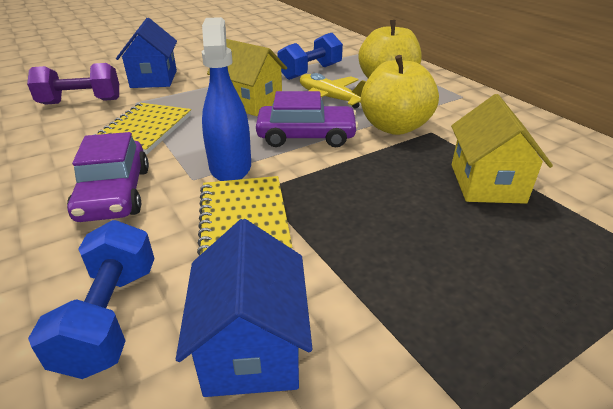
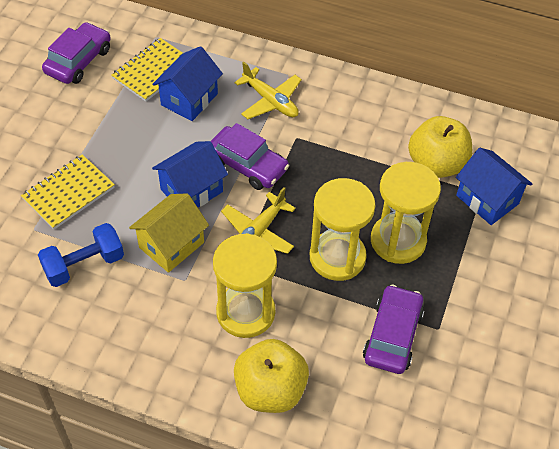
blue dumbbell: 2 -> 1
blue house: 2 -> 3
blue spray bottle: 1 -> 0
purple car: 2 -> 3
purple dumbbell: 1 -> 0
yellow hourglass: 0 -> 3
yellow house: 2 -> 1
yellow plane: 1 -> 2

